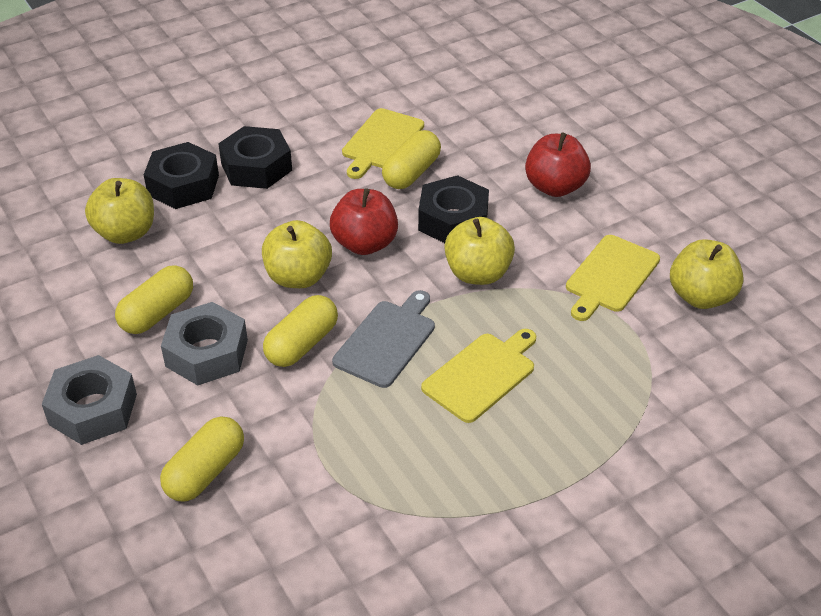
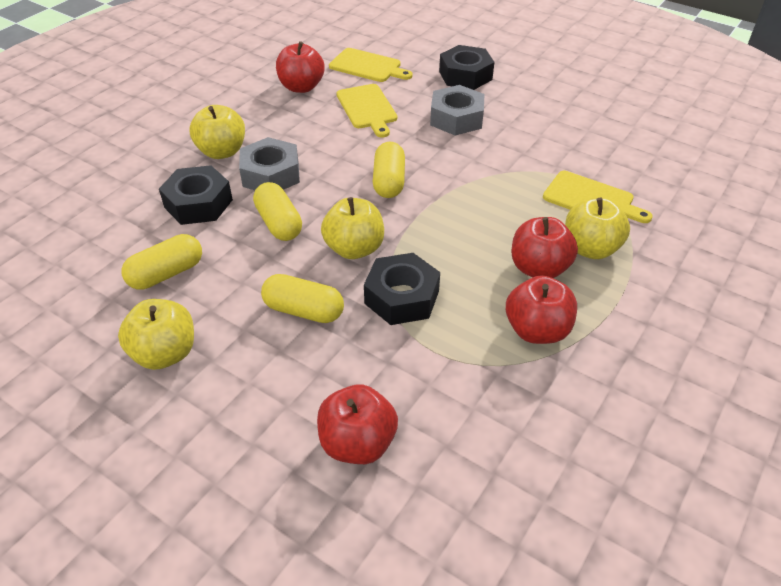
grey cutting board: 1 -> 0
red apple: 2 -> 4

